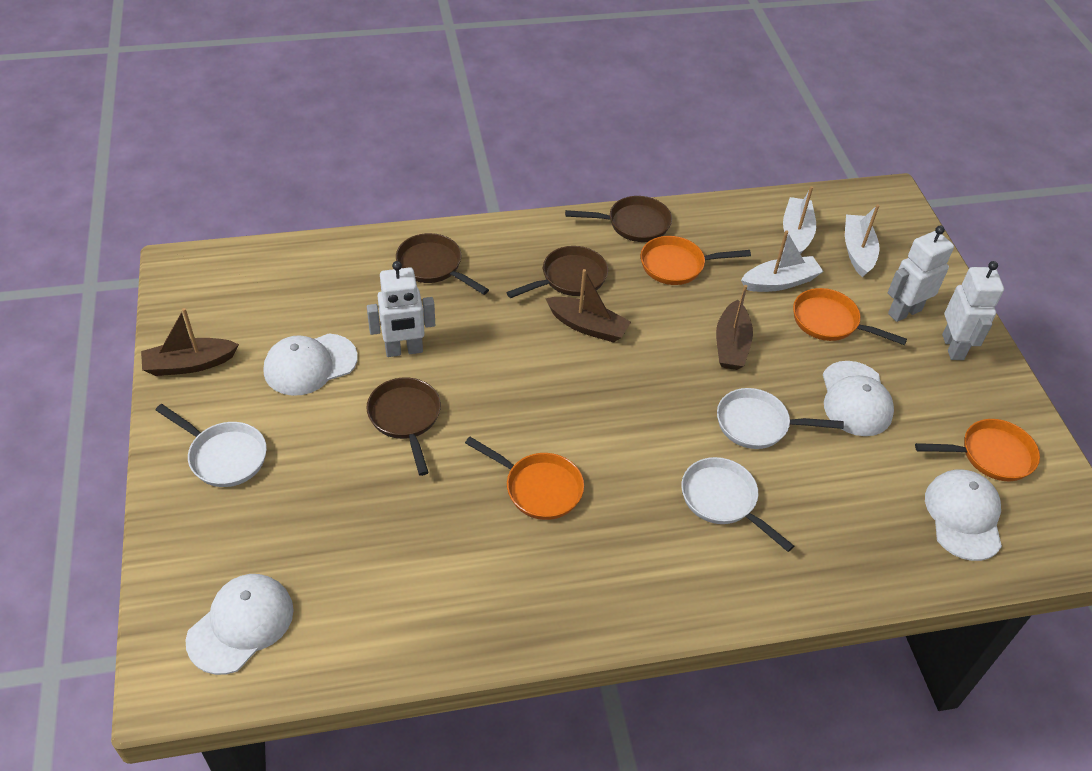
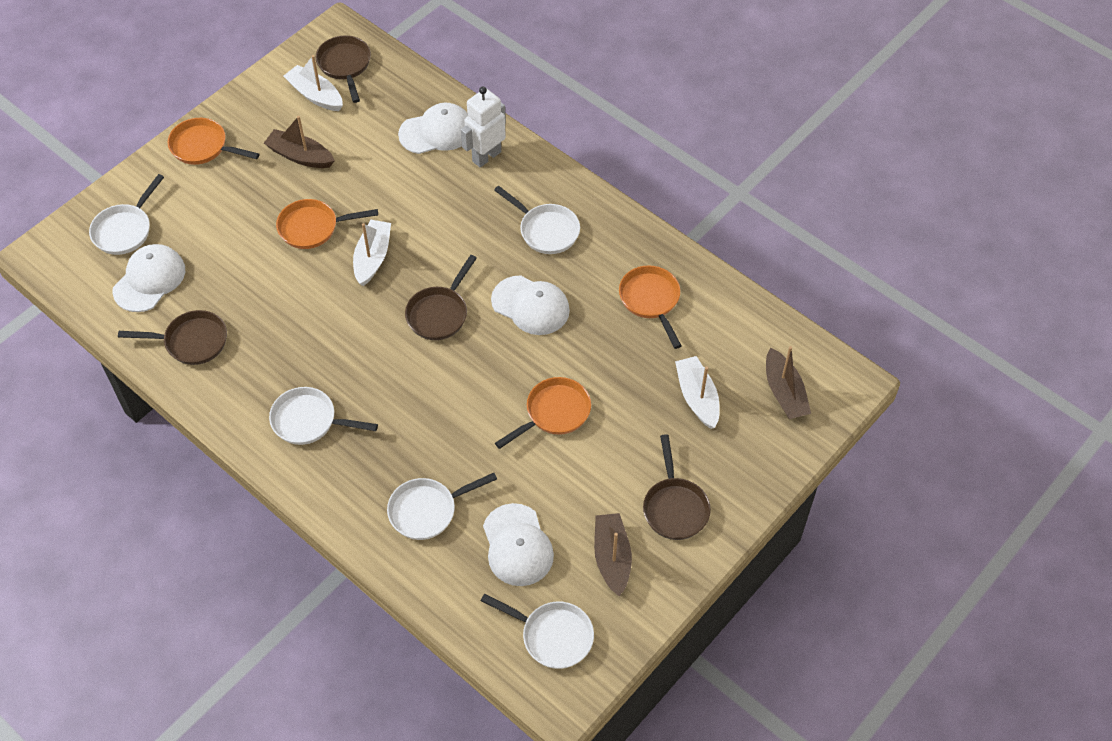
white pan: 3 -> 5
white robot: 3 -> 1

